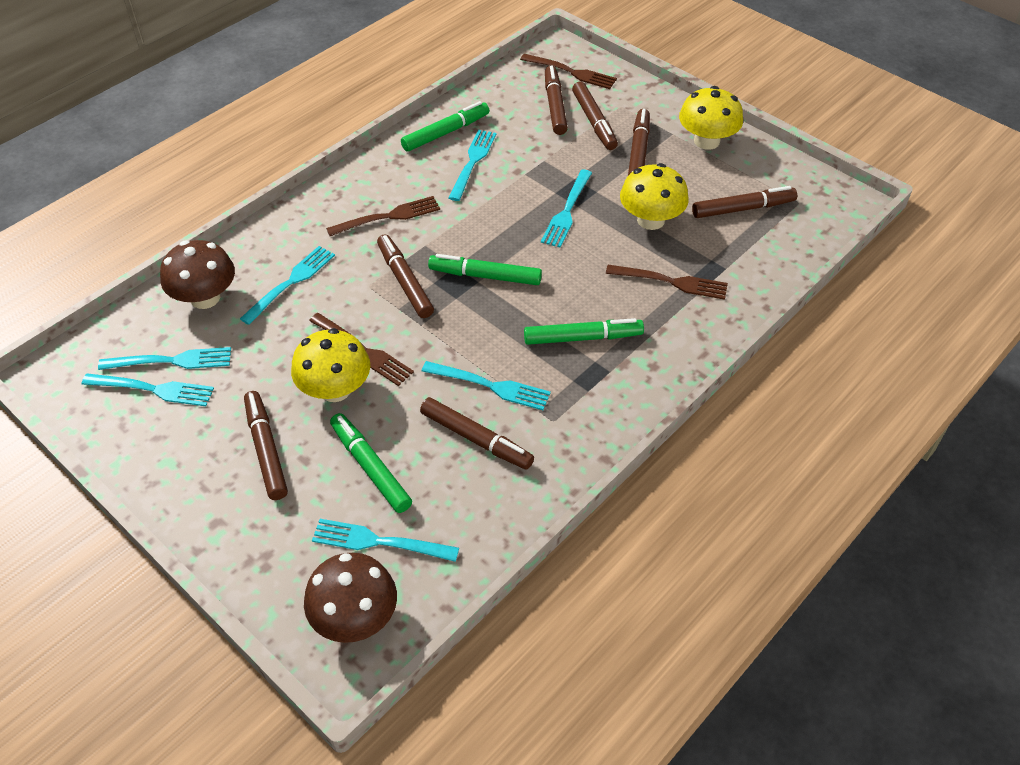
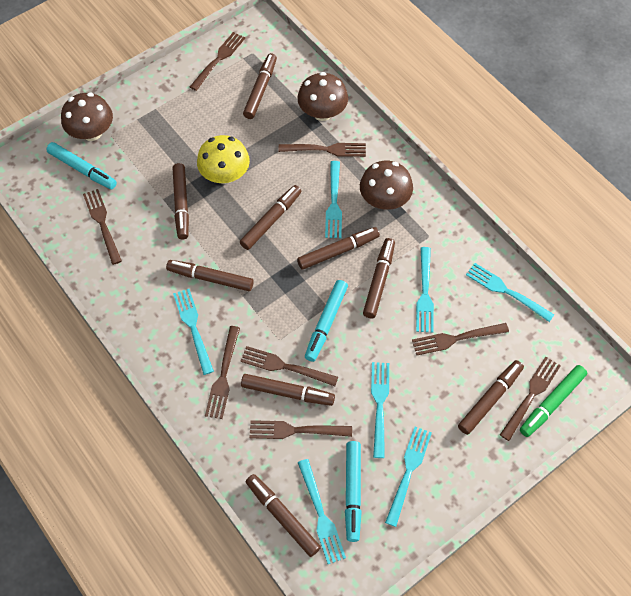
brown fork: 4 -> 8
brown marker: 7 -> 9
brown mushroom: 2 -> 3
green marker: 4 -> 1
turquoise marker: 0 -> 3
yellow mushroom: 3 -> 1

